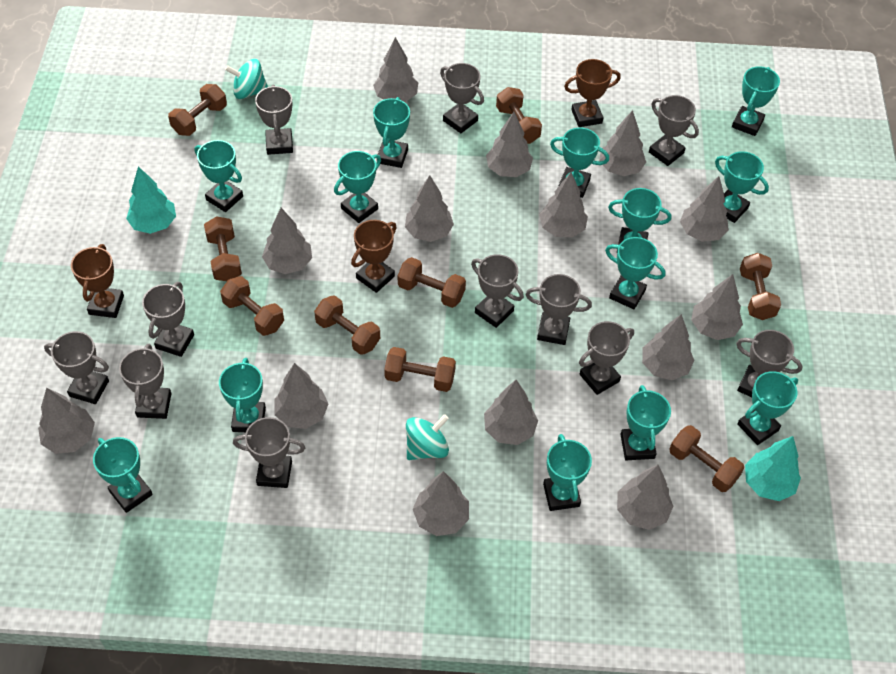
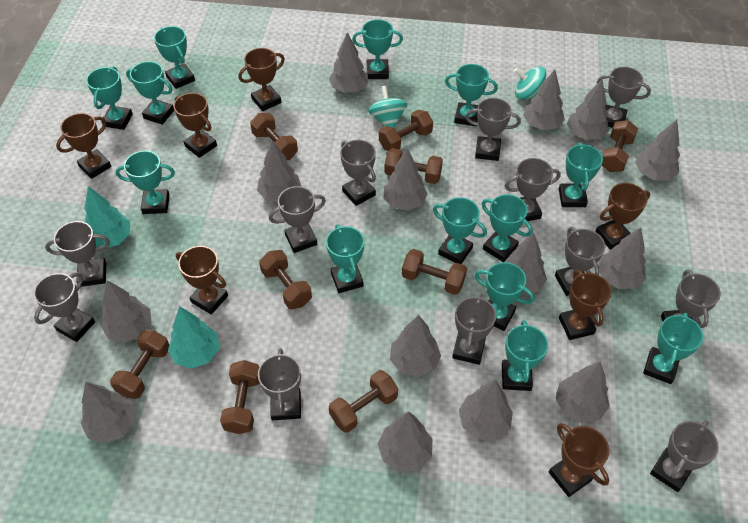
brown trophy: 3 -> 7
grey trophy: 11 -> 12

